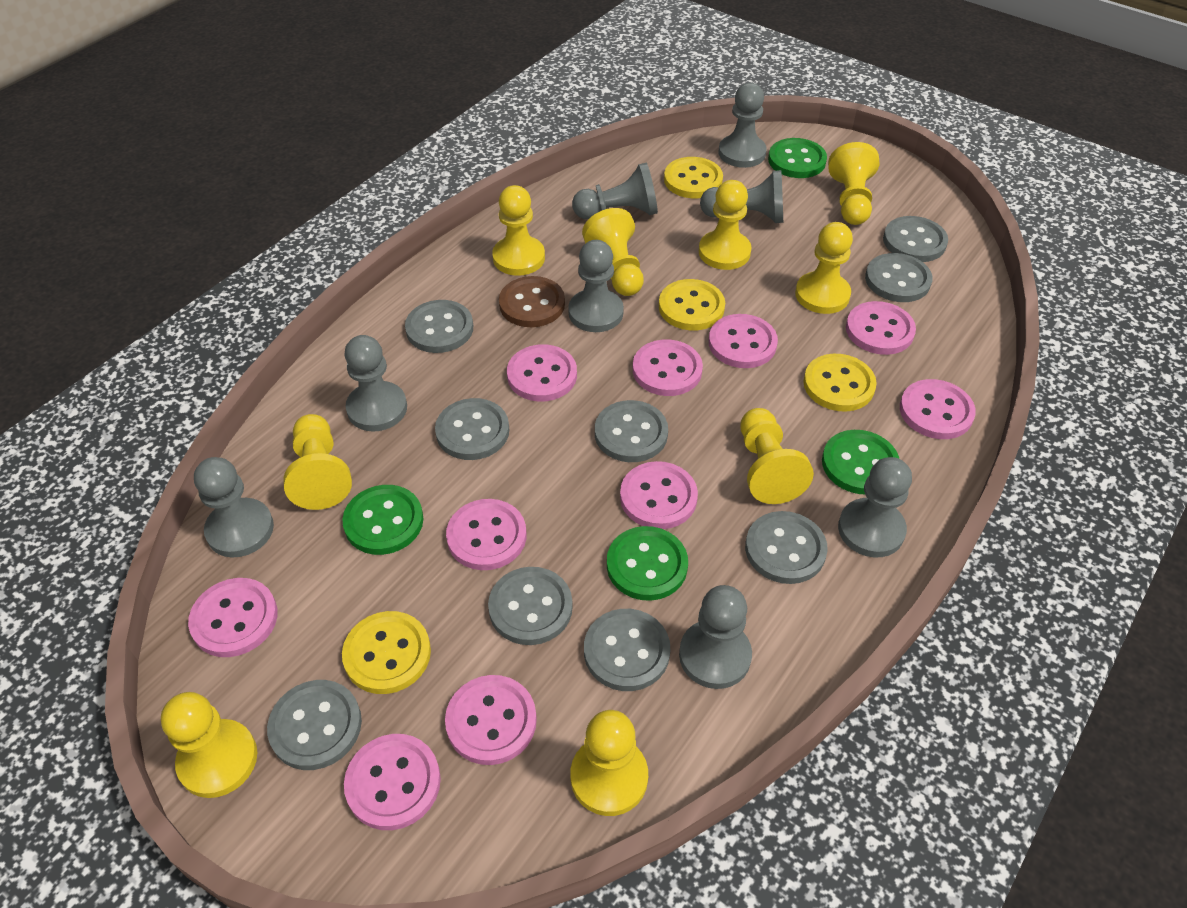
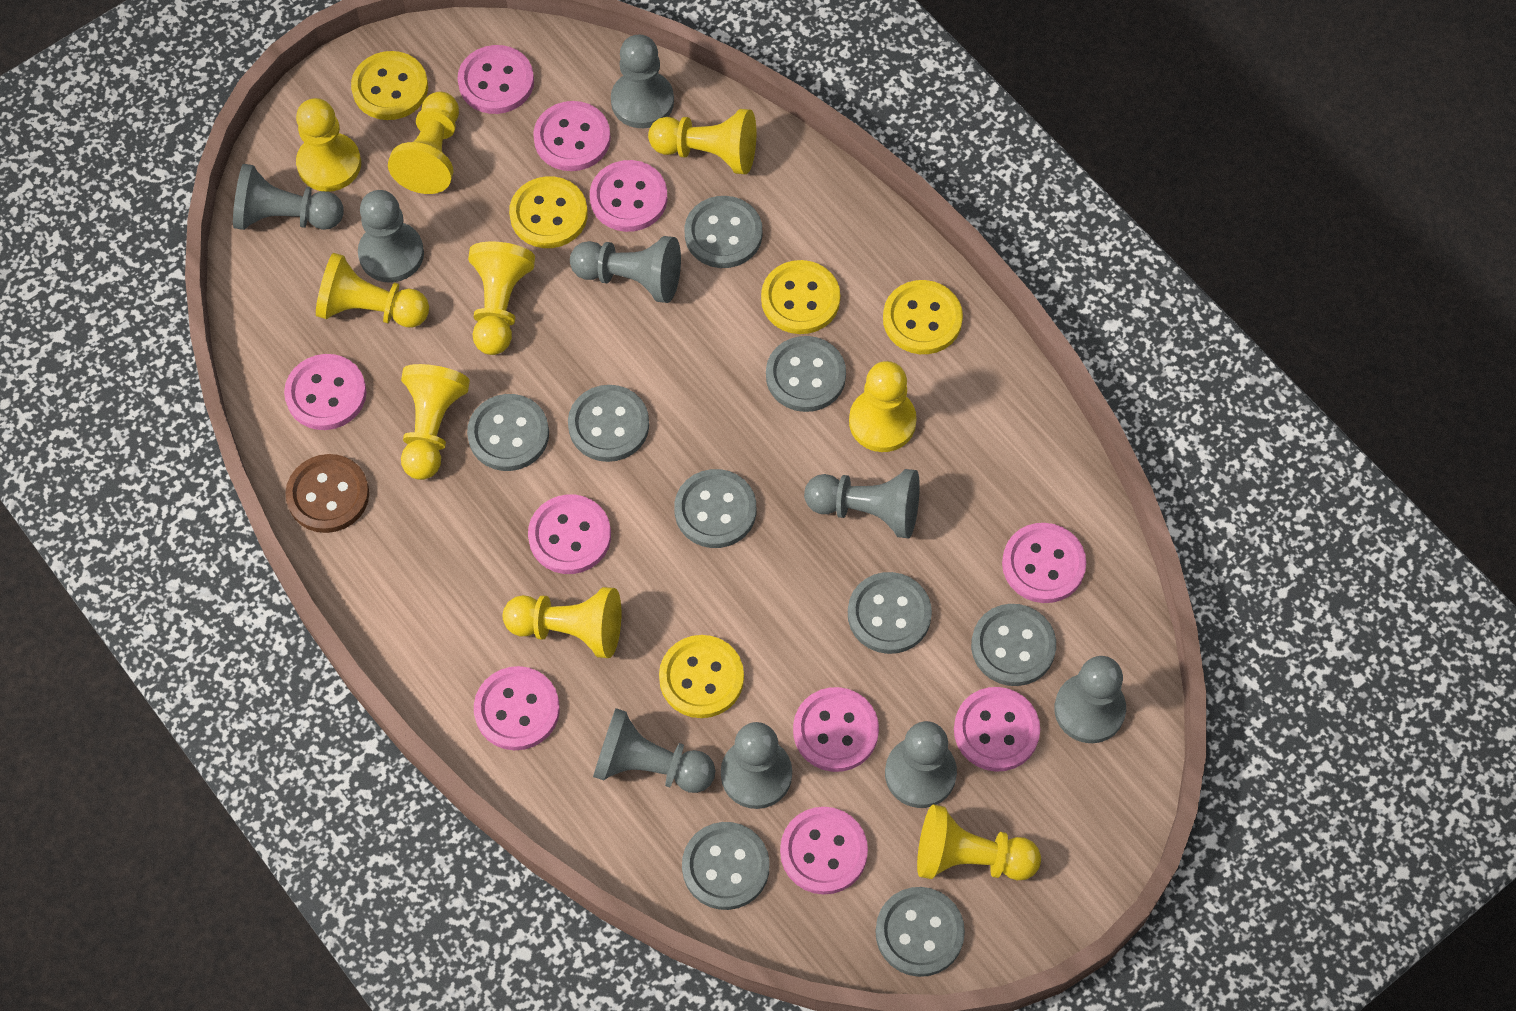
green button: 4 -> 0
grey pawn: 8 -> 9
yellow button: 4 -> 5

